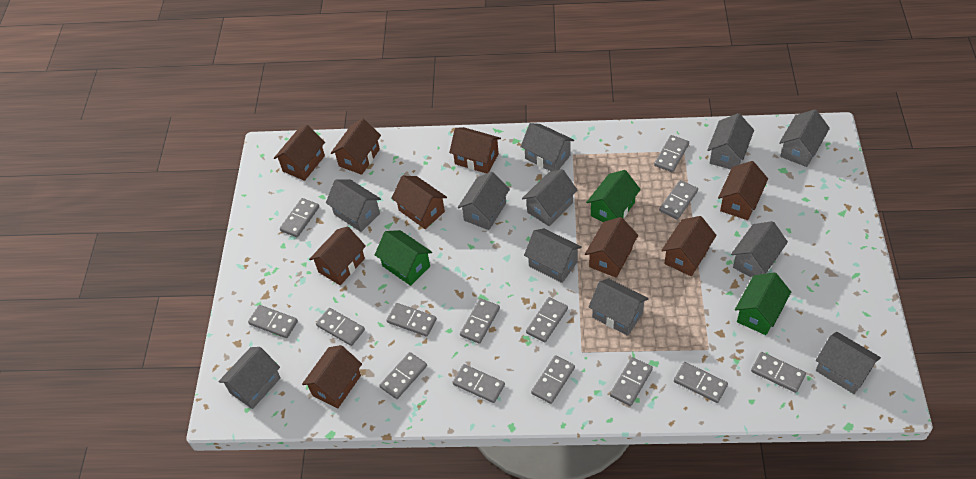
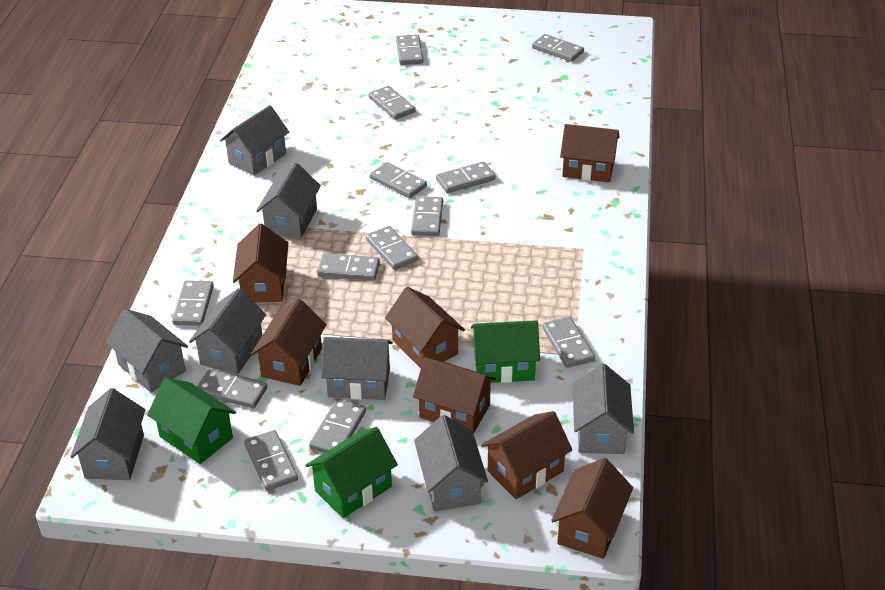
brown house: 9 -> 7
grey domino: 14 -> 13
grey house: 11 -> 8

